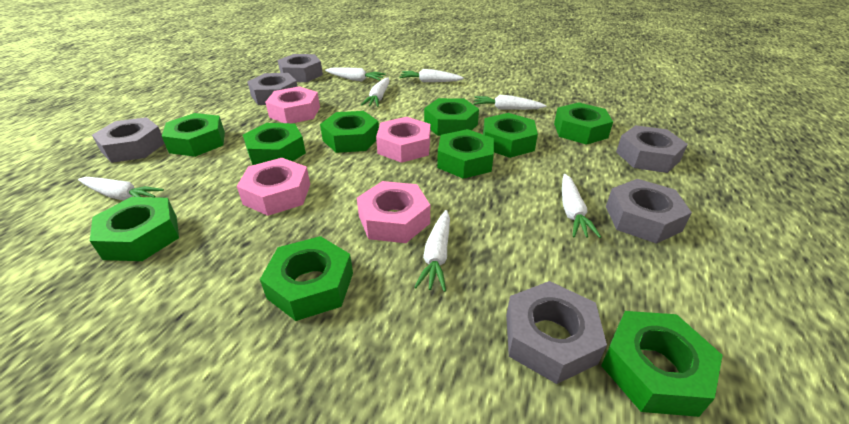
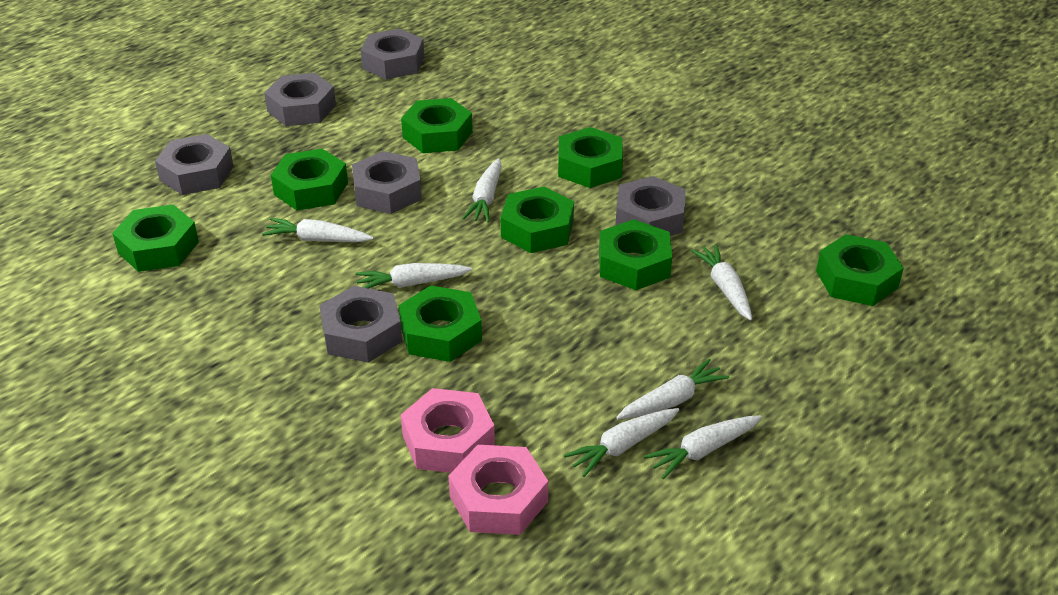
green nut: 10 -> 8
pink nut: 4 -> 2

